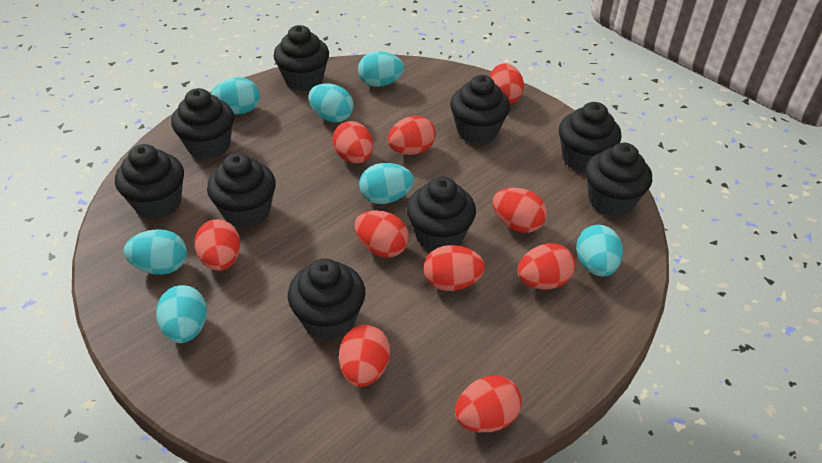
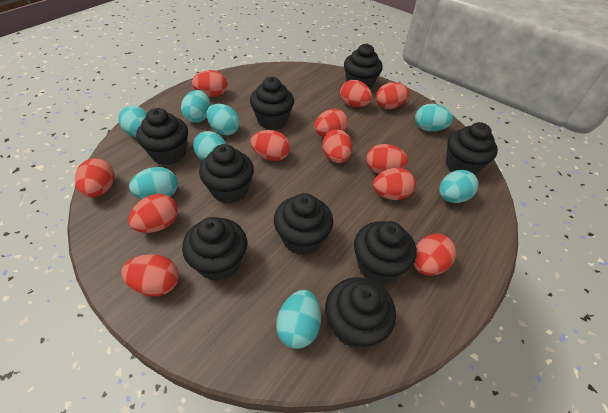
red egg: 10 -> 12
turquoise egg: 7 -> 8

